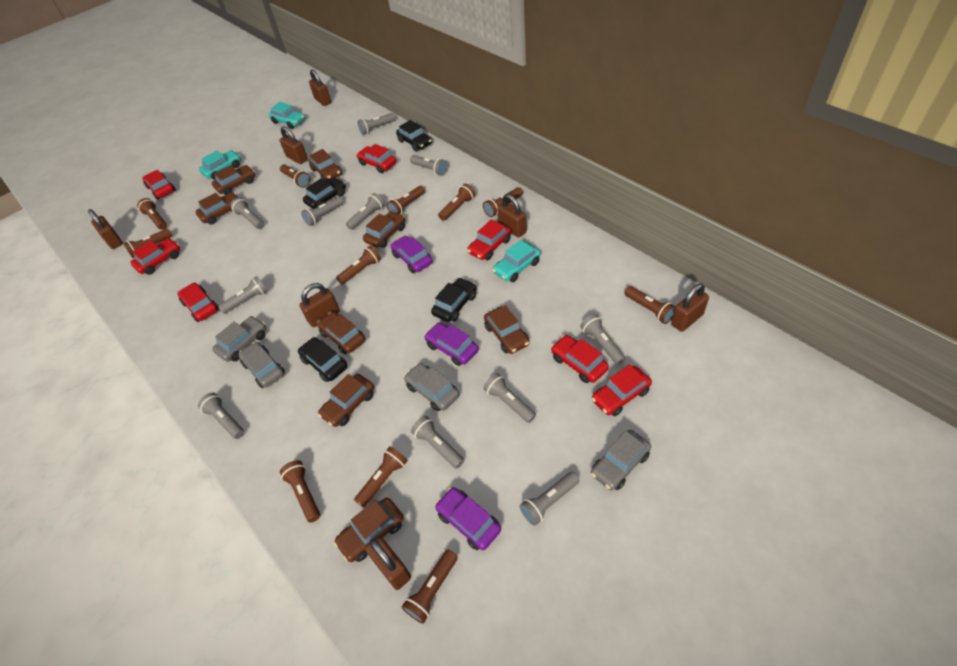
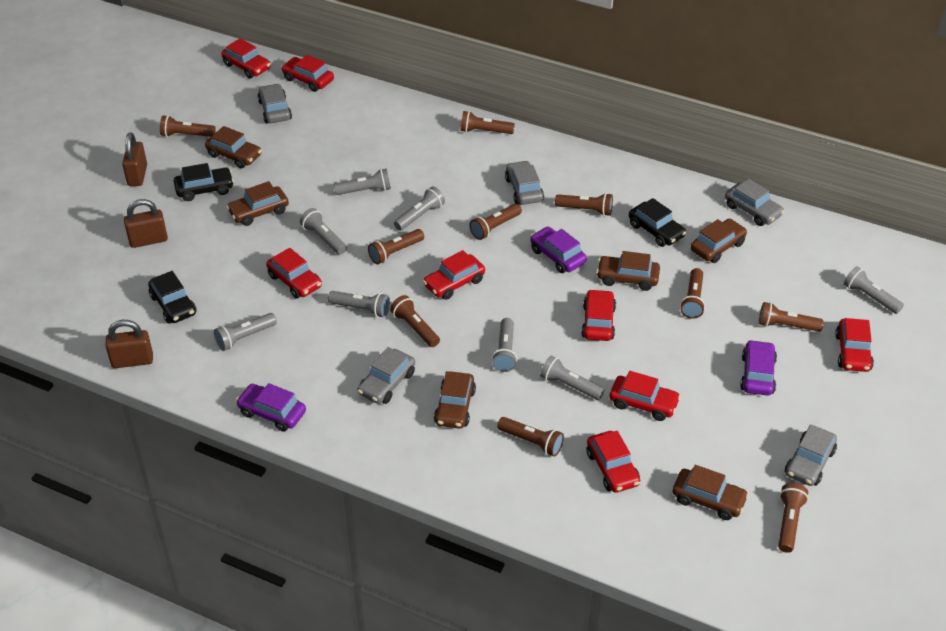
black car: 4 -> 3
brown car: 8 -> 6
brown flashlight: 11 -> 10
brown padlock: 7 -> 3
grey car: 4 -> 5
grey flashlight: 11 -> 8
red car: 7 -> 8
turquoise car: 3 -> 0

